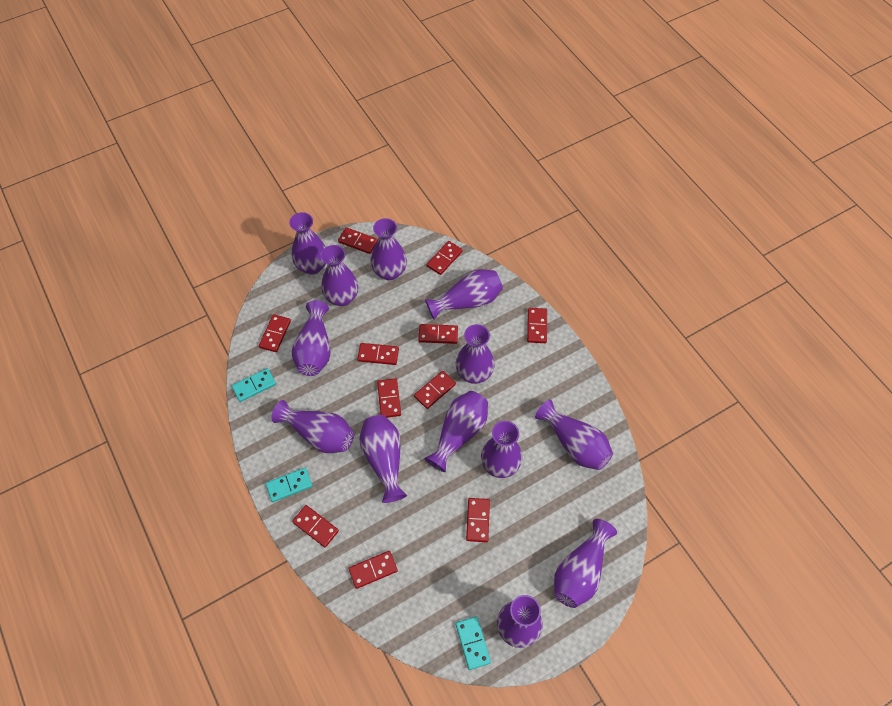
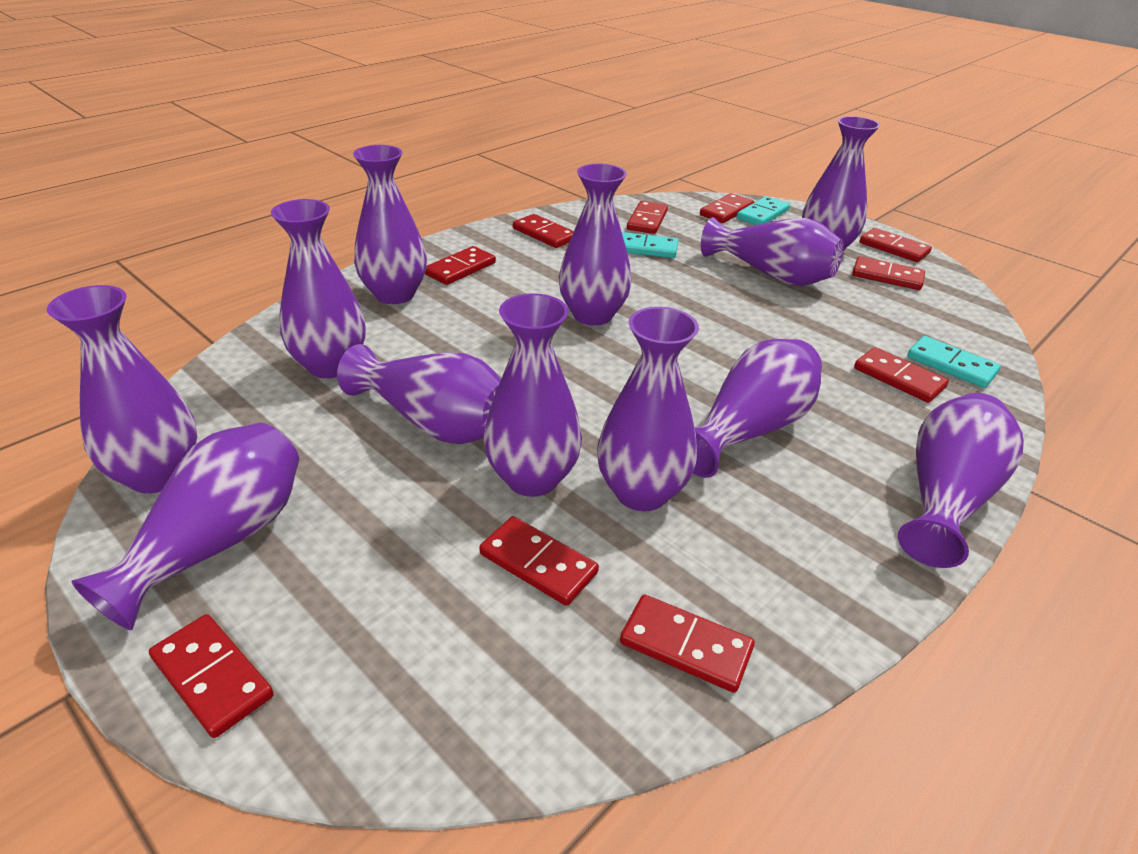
purple vase: 13 -> 12
red domino: 11 -> 10

